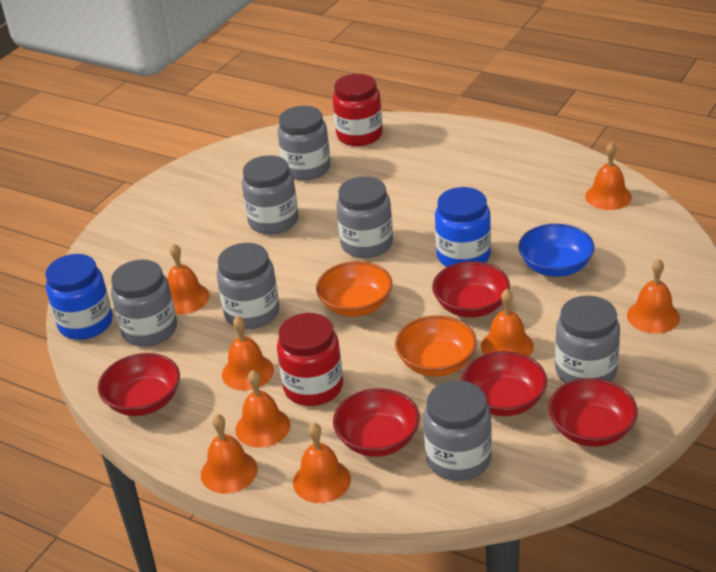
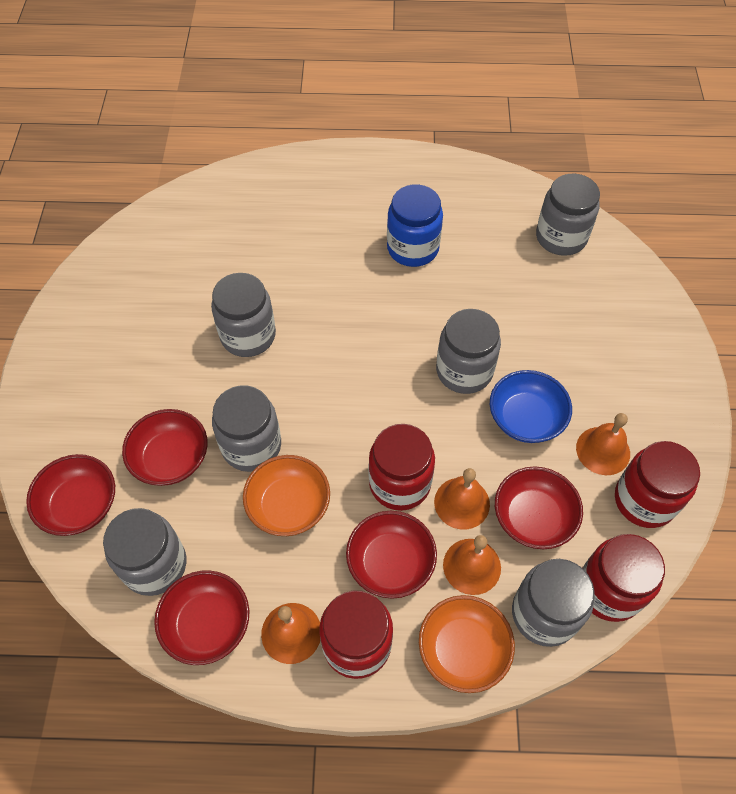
blue jar: 2 -> 1
grey jar: 7 -> 6
orange bell: 8 -> 4
red jar: 2 -> 4

